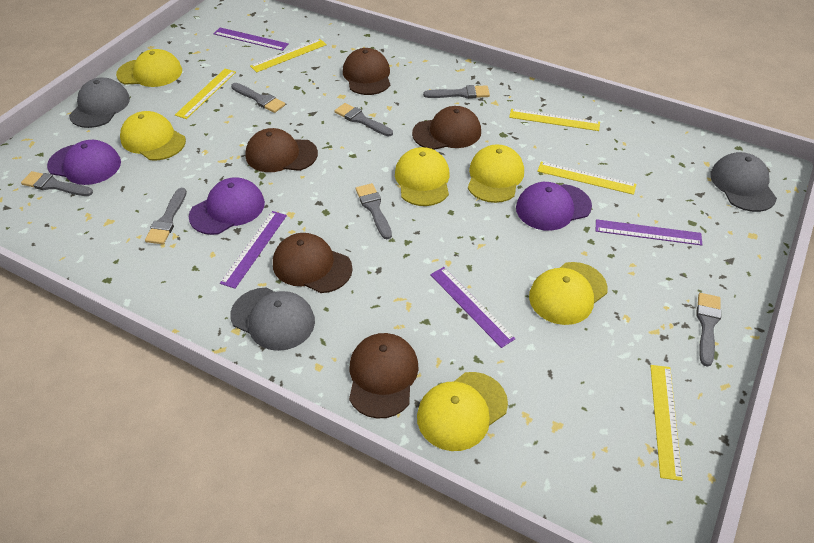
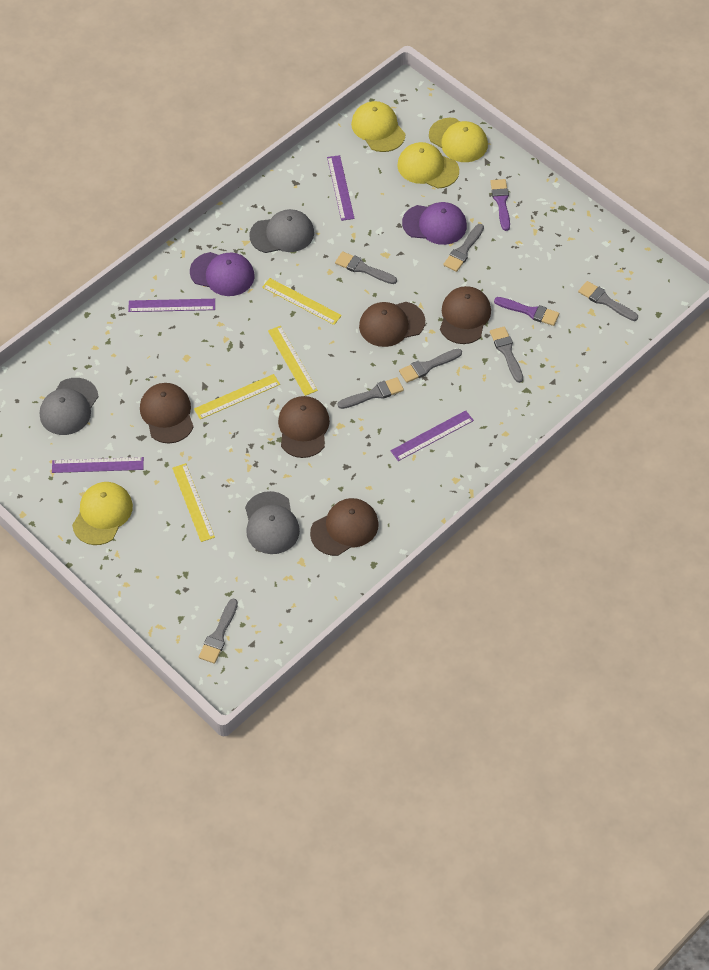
purple brush: 0 -> 2
purple cap: 3 -> 2
yellow cap: 6 -> 4
yellow ruler: 5 -> 4

